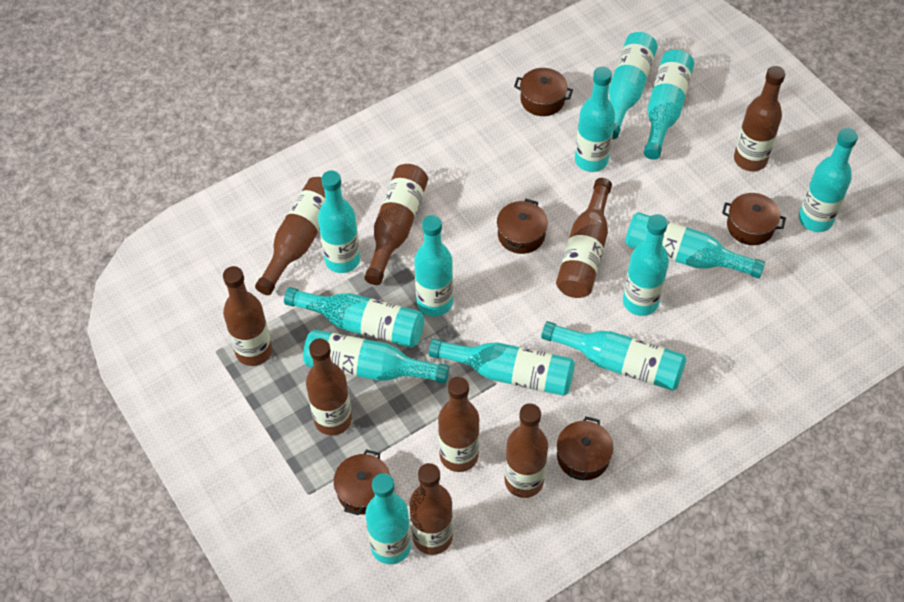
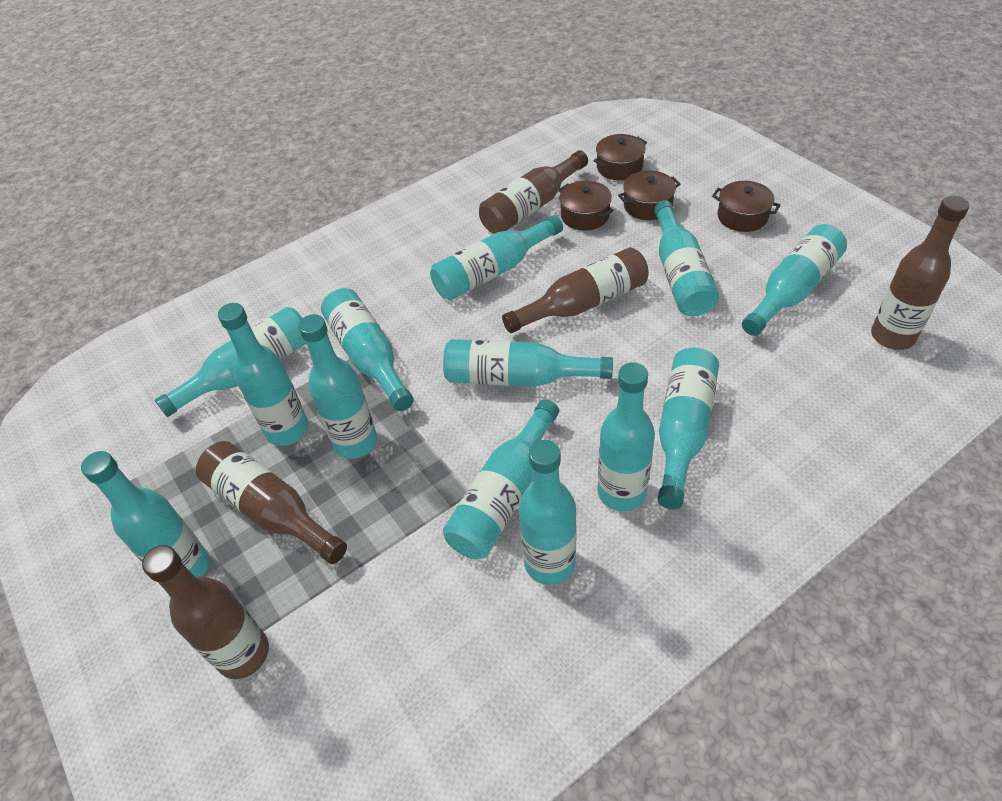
brown bottle: 9 -> 5
brown pot: 5 -> 4

